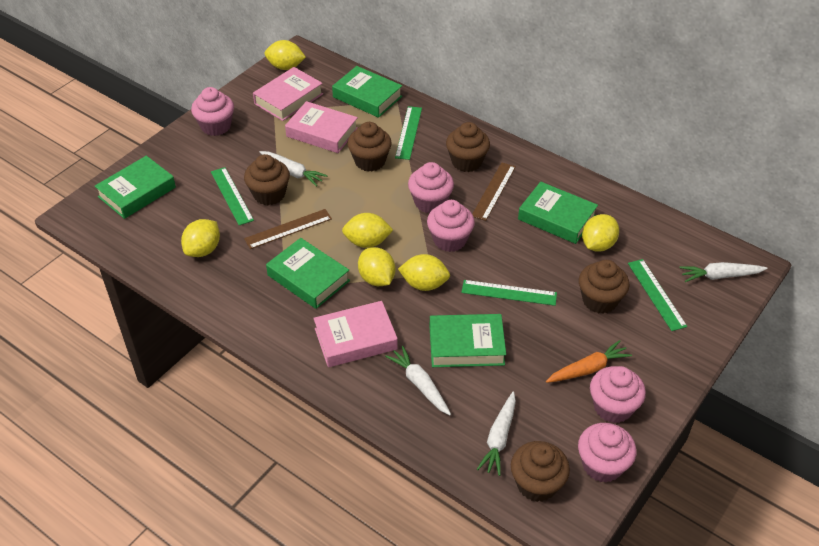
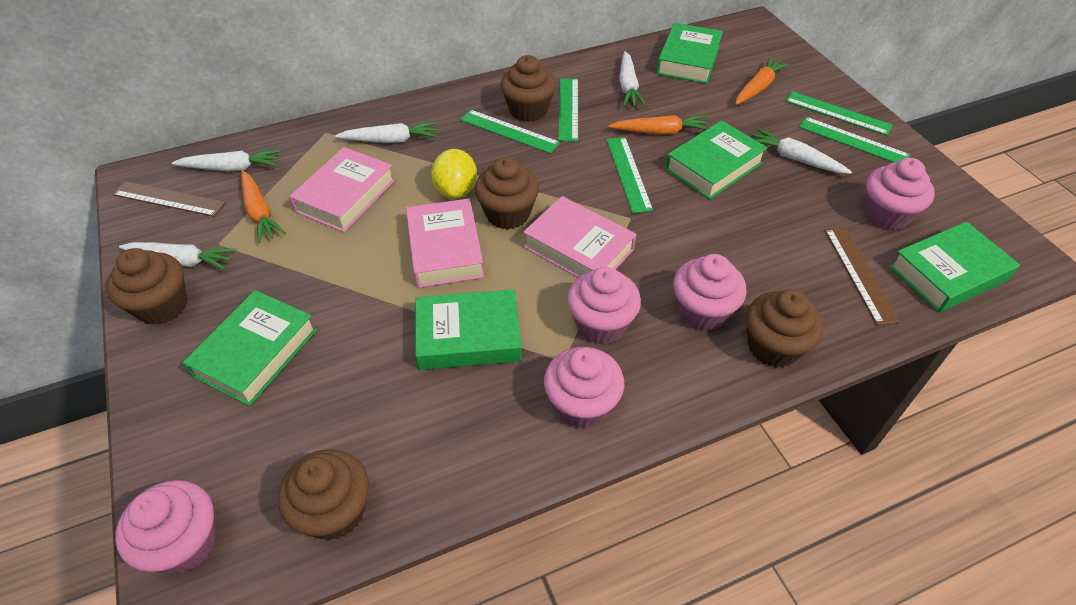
green ruler: 4 -> 5
orange carrot: 1 -> 3
white carrot: 4 -> 5
yellow lemon: 6 -> 1

